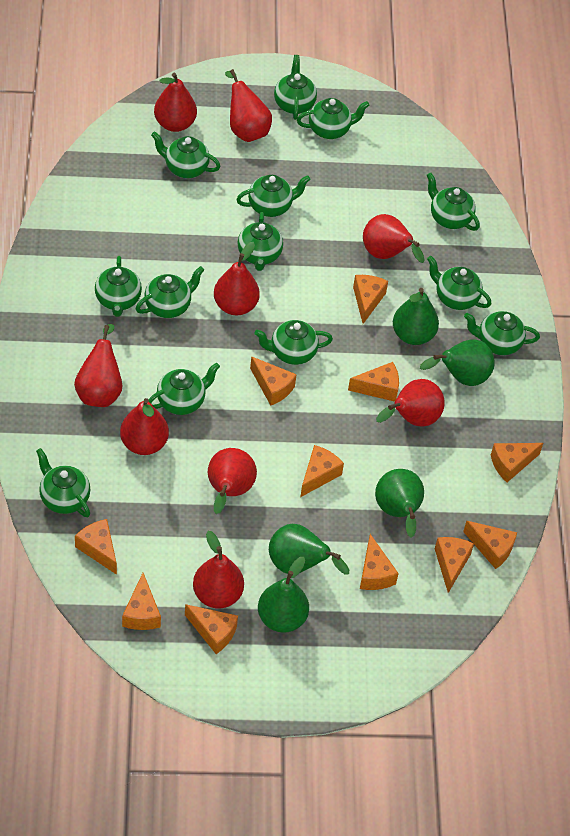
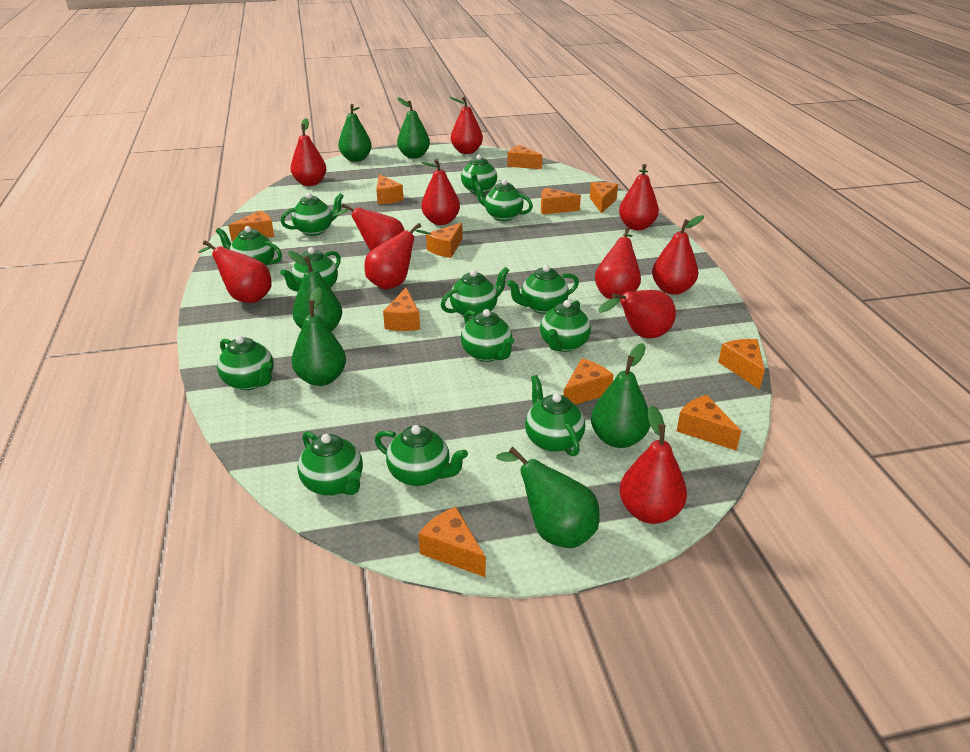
green pear: 5 -> 6
red pear: 9 -> 11

